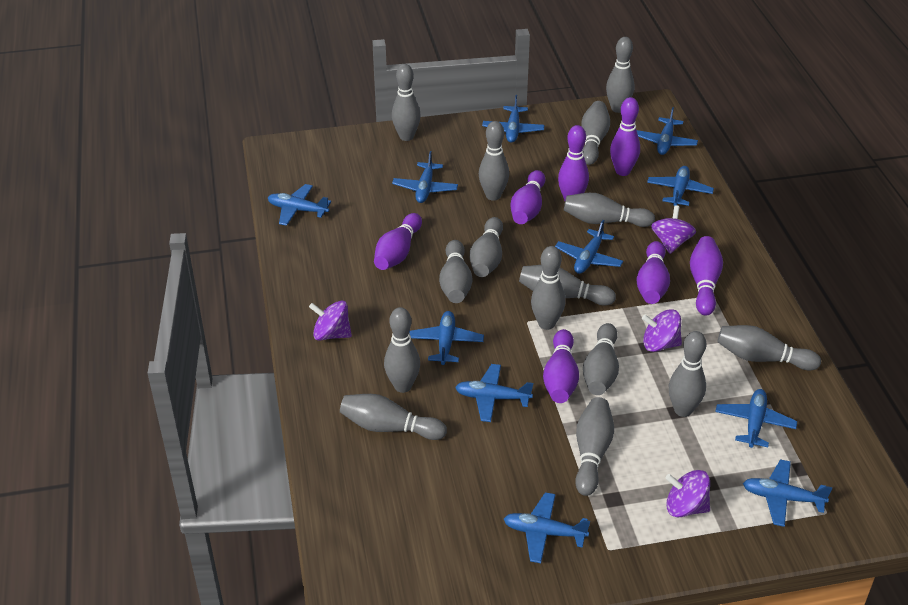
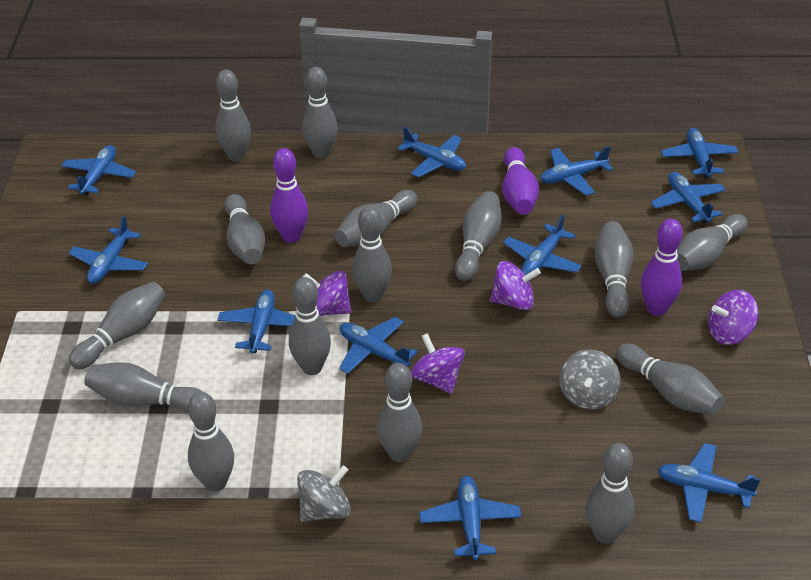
grey spinning top: 0 -> 2
purple bowling pin: 7 -> 3

